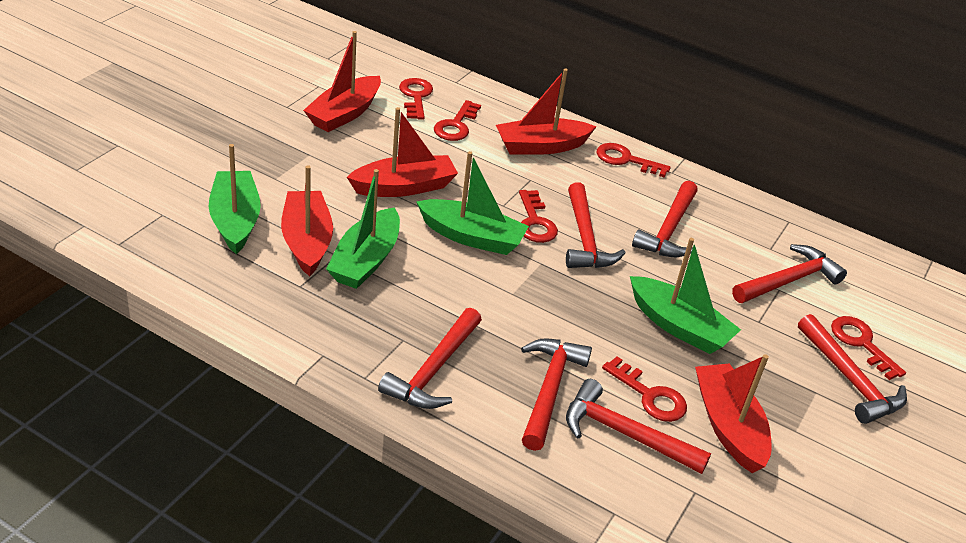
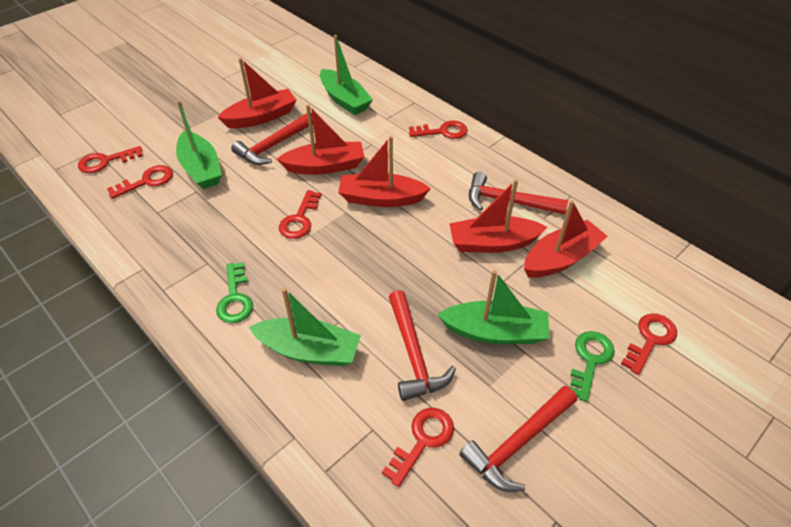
green key: 0 -> 2
red hammer: 7 -> 4

